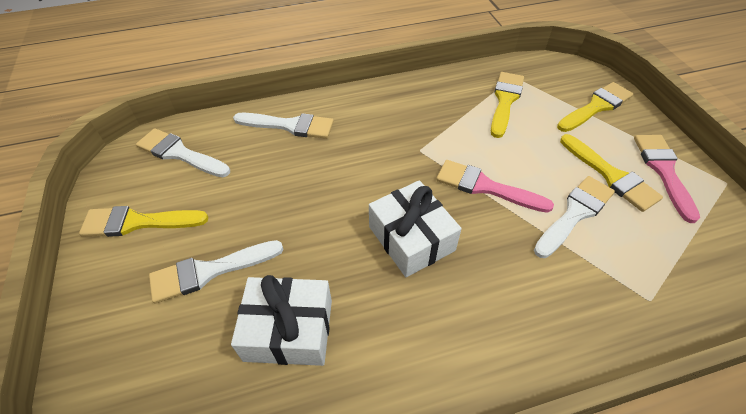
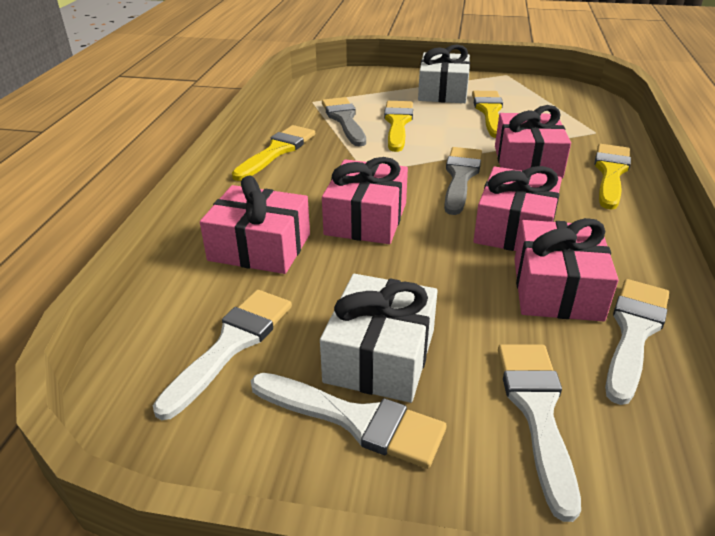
grey brush: 0 -> 2
pink brush: 2 -> 0
pink gift: 0 -> 5

